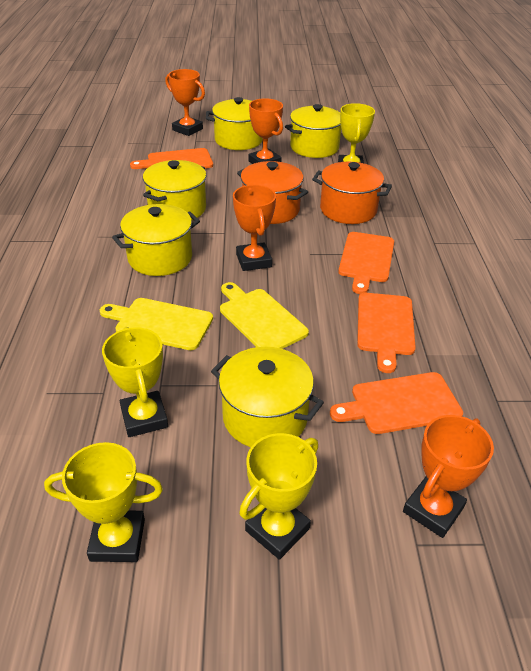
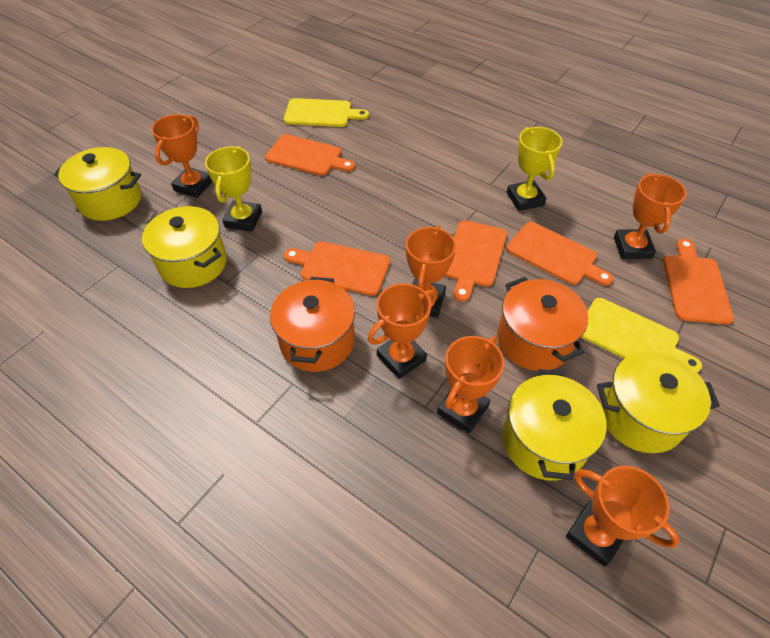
orange cutting board: 4 -> 5
orange trophy: 4 -> 6
yellow pot: 5 -> 4
yellow trophy: 4 -> 2

